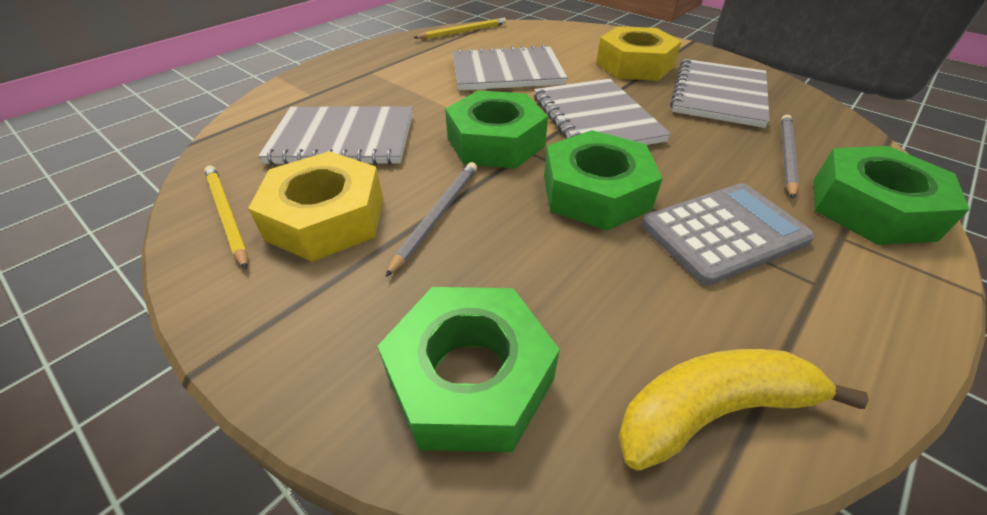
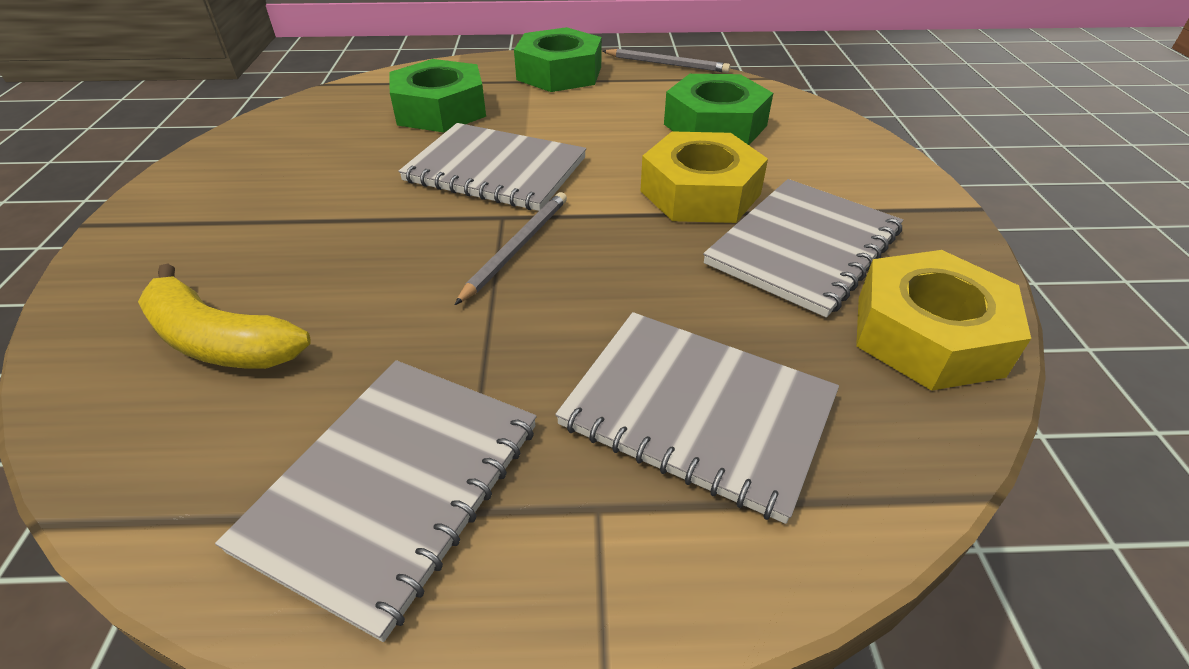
green nut: 4 -> 3
grey calculator: 1 -> 0
yellow pencil: 2 -> 0

